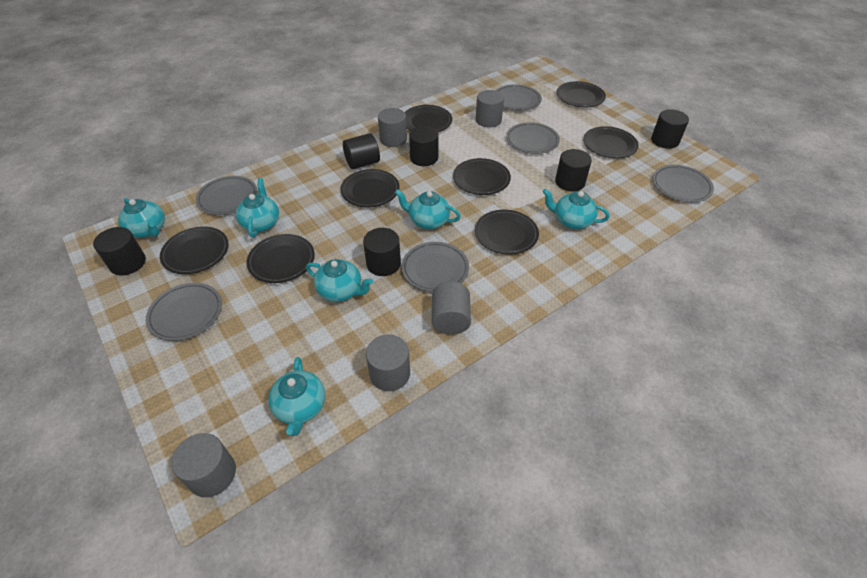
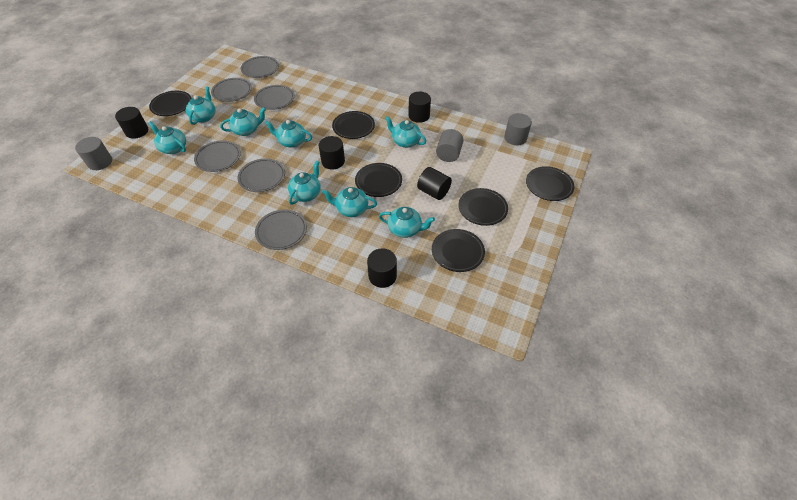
black cylinder: 6 -> 5
black plate: 8 -> 6
grey cylinder: 5 -> 3
turquoise teapot: 6 -> 8

